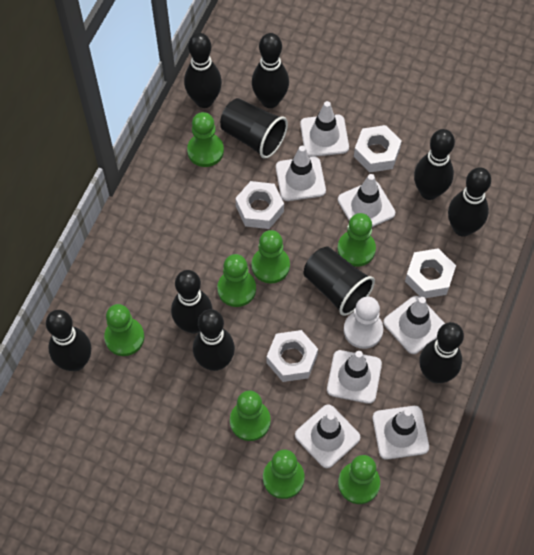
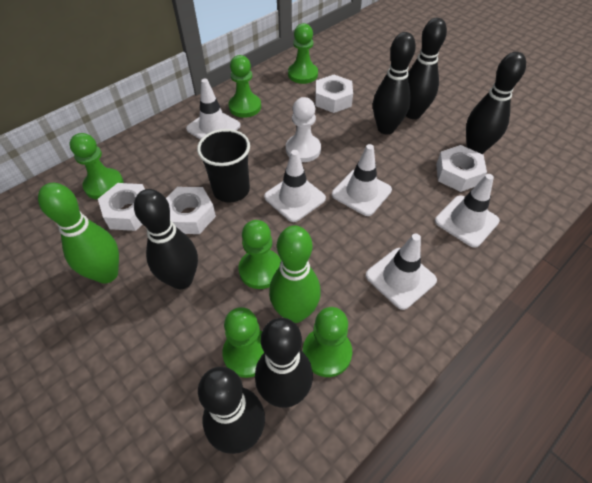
black bowling pin: 8 -> 6
black cup: 2 -> 1
green bowling pin: 0 -> 2
green pawn: 8 -> 6
white traffic cone: 7 -> 5

